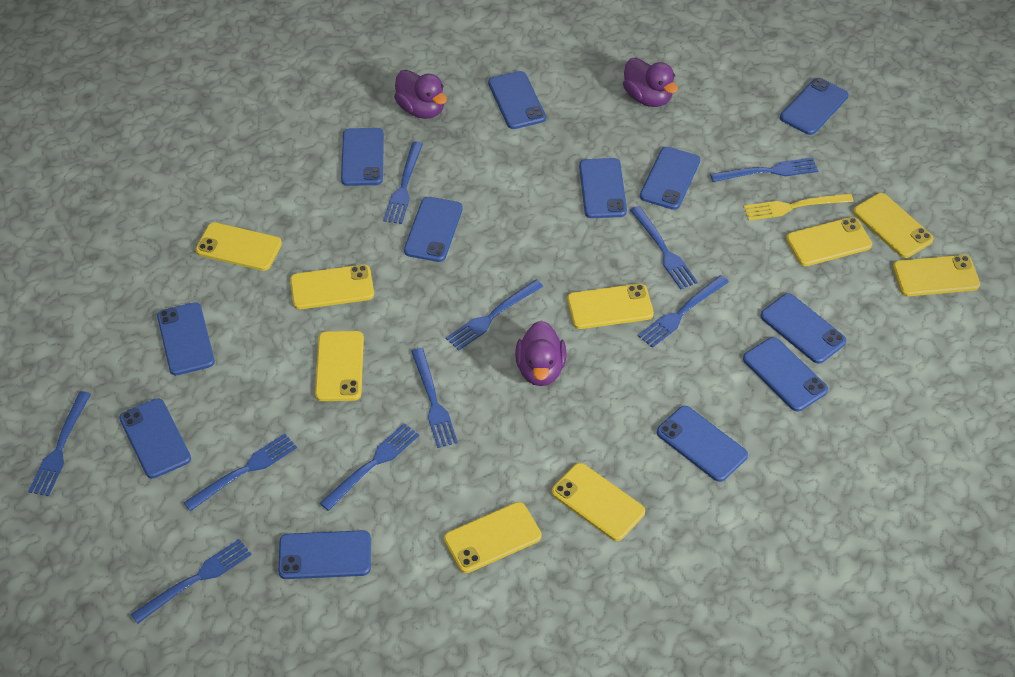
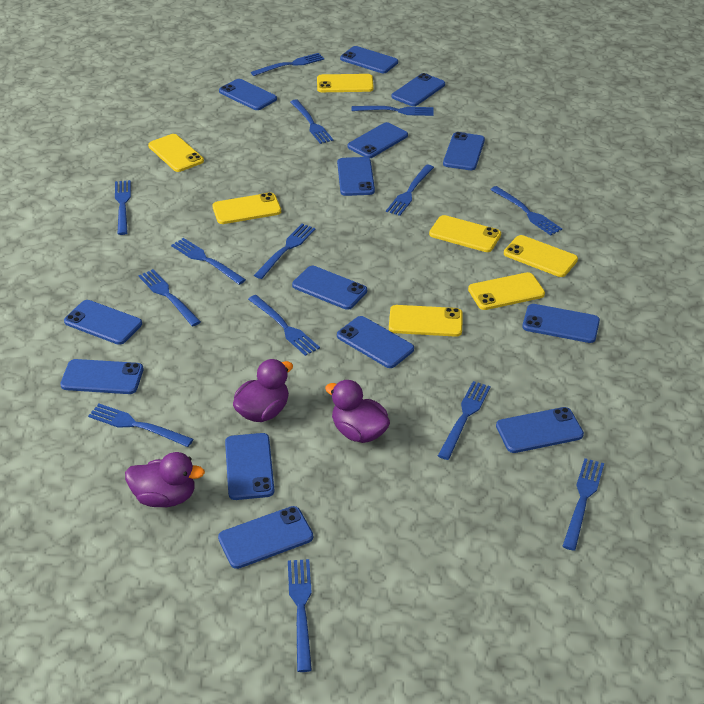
blue fork: 10 -> 14
blue phone: 12 -> 14
yellow fork: 1 -> 0
yellow phone: 9 -> 7

